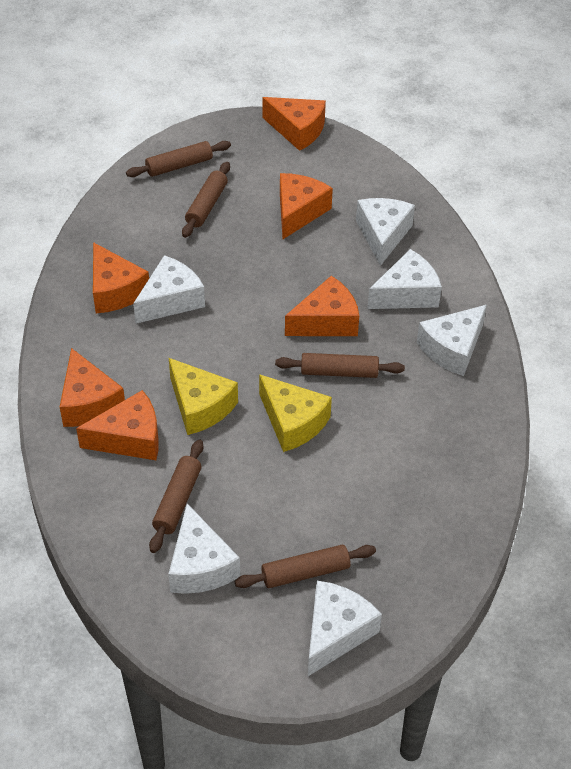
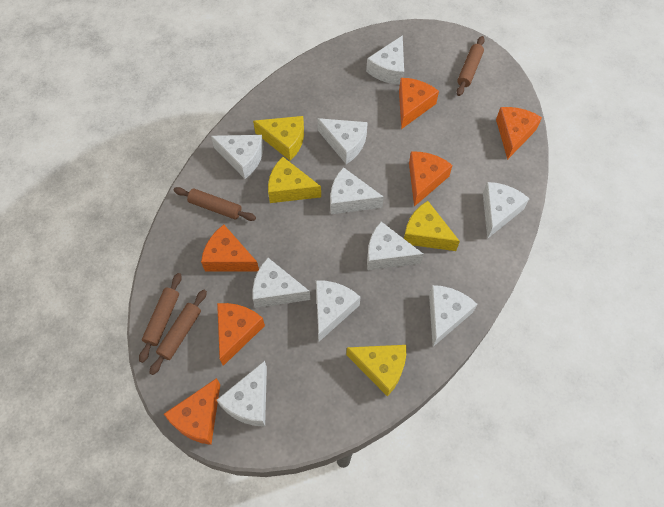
brown rolling pin: 5 -> 4
white cheese: 6 -> 10
yellow cheese: 2 -> 4

